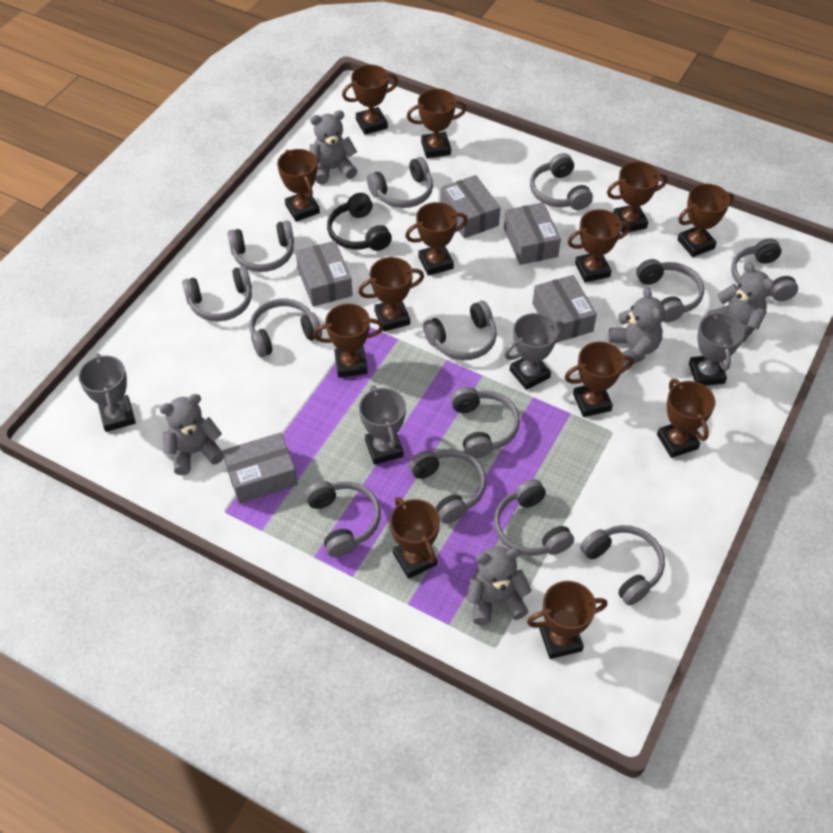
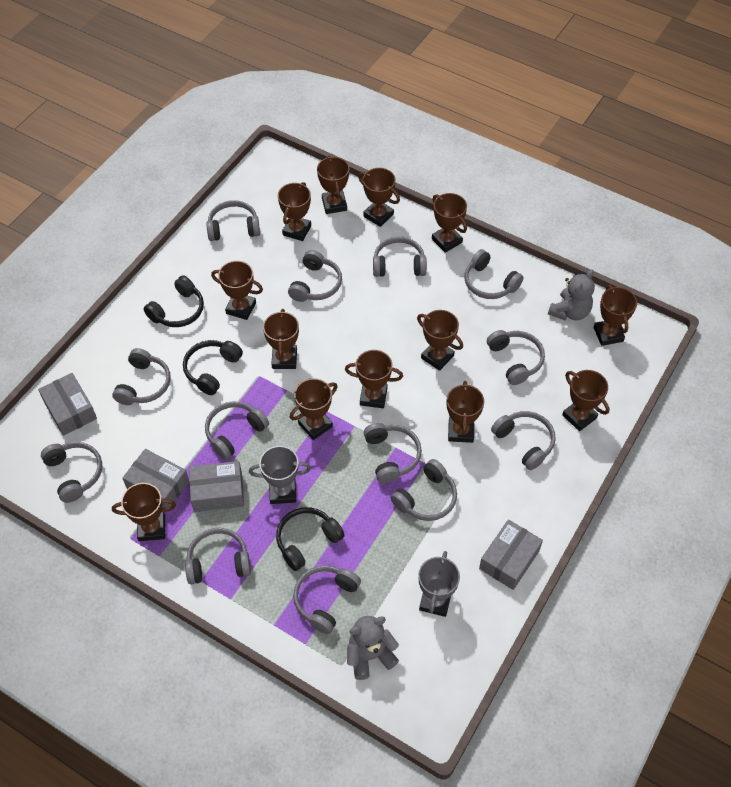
black headphones: 1 -> 3
grey box: 5 -> 4
grey teddy bear: 5 -> 2
grey trophy: 4 -> 2

